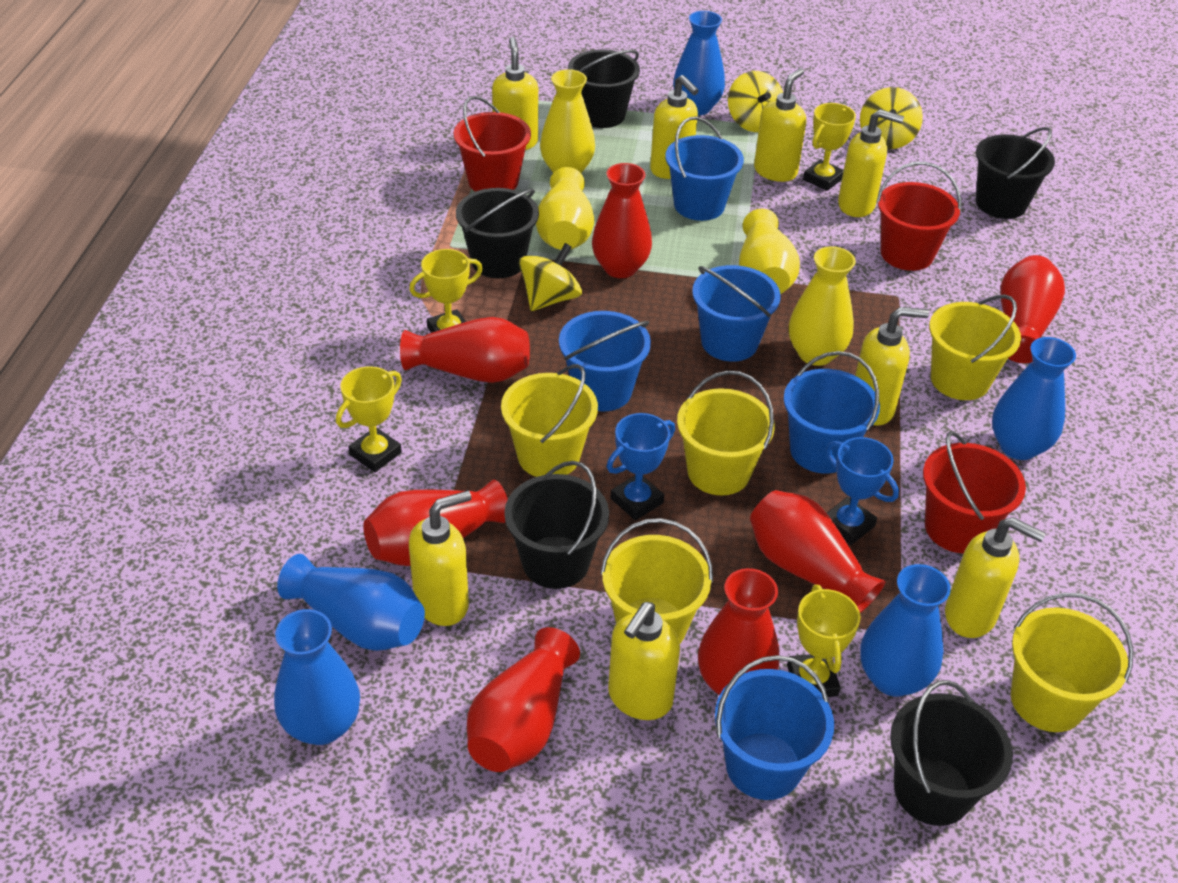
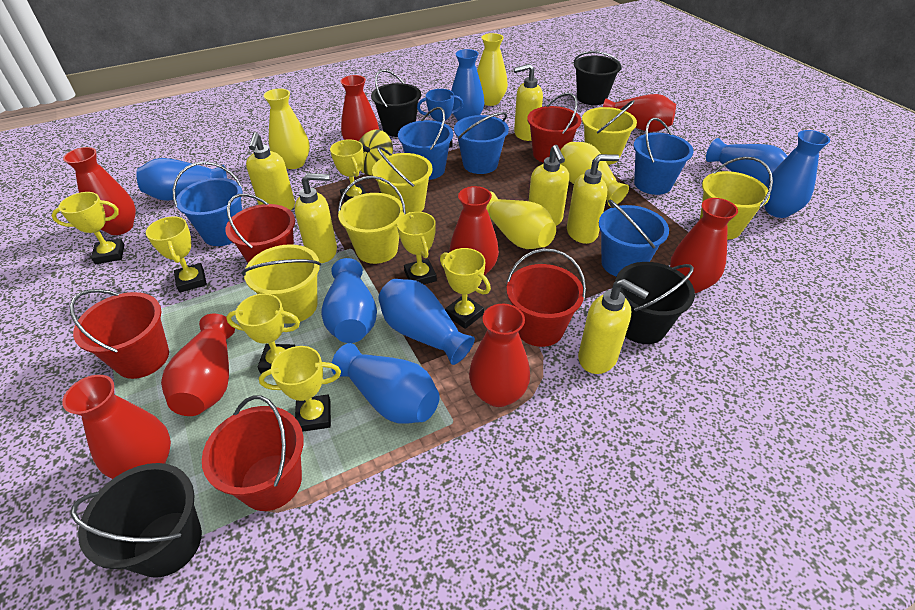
black bucket: 5 -> 4
blue trophy: 2 -> 1
blue vase: 5 -> 7
red bucket: 3 -> 5
red vase: 7 -> 8
yellow soap dispenser: 8 -> 6
yellow spinning top: 3 -> 1
yellow trophy: 4 -> 7

